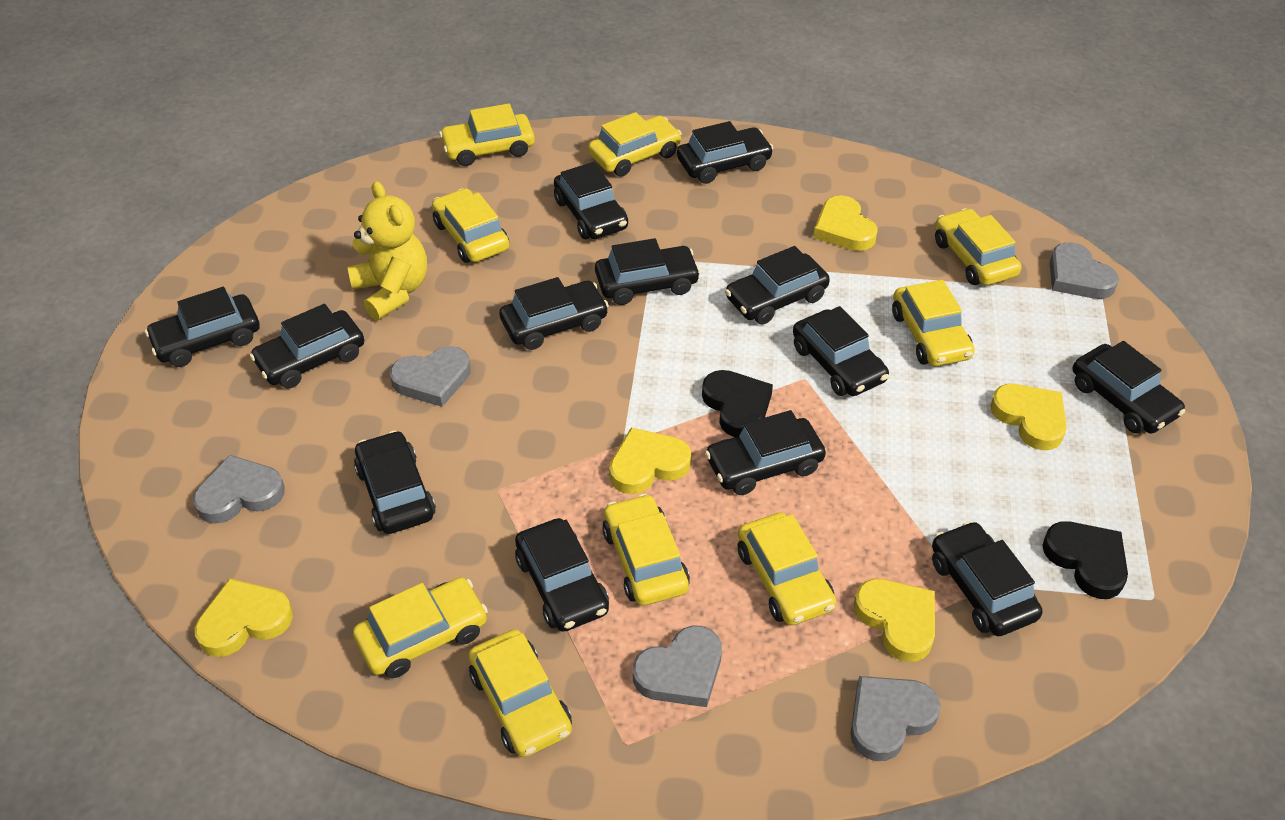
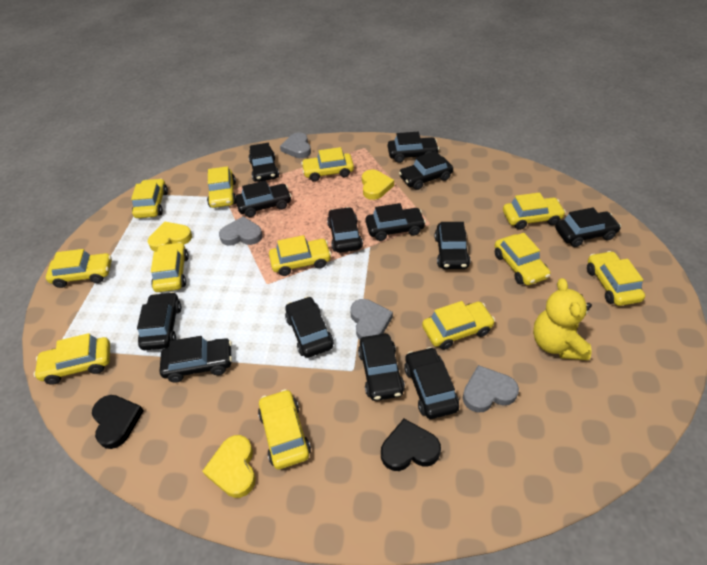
grey heart: 5 -> 4
yellow car: 9 -> 12
yellow heart: 5 -> 3

